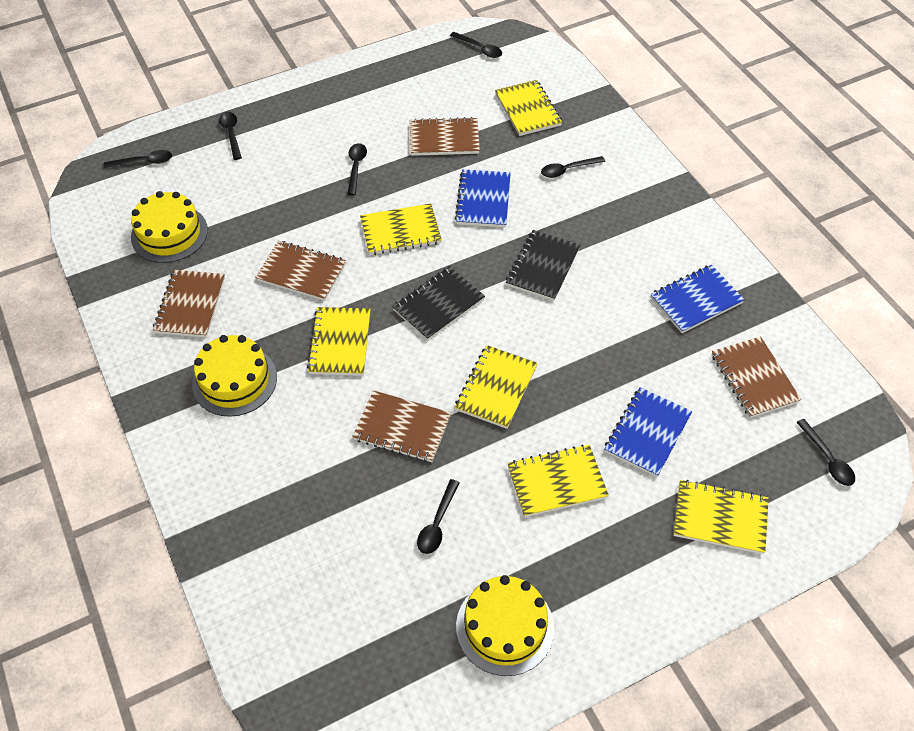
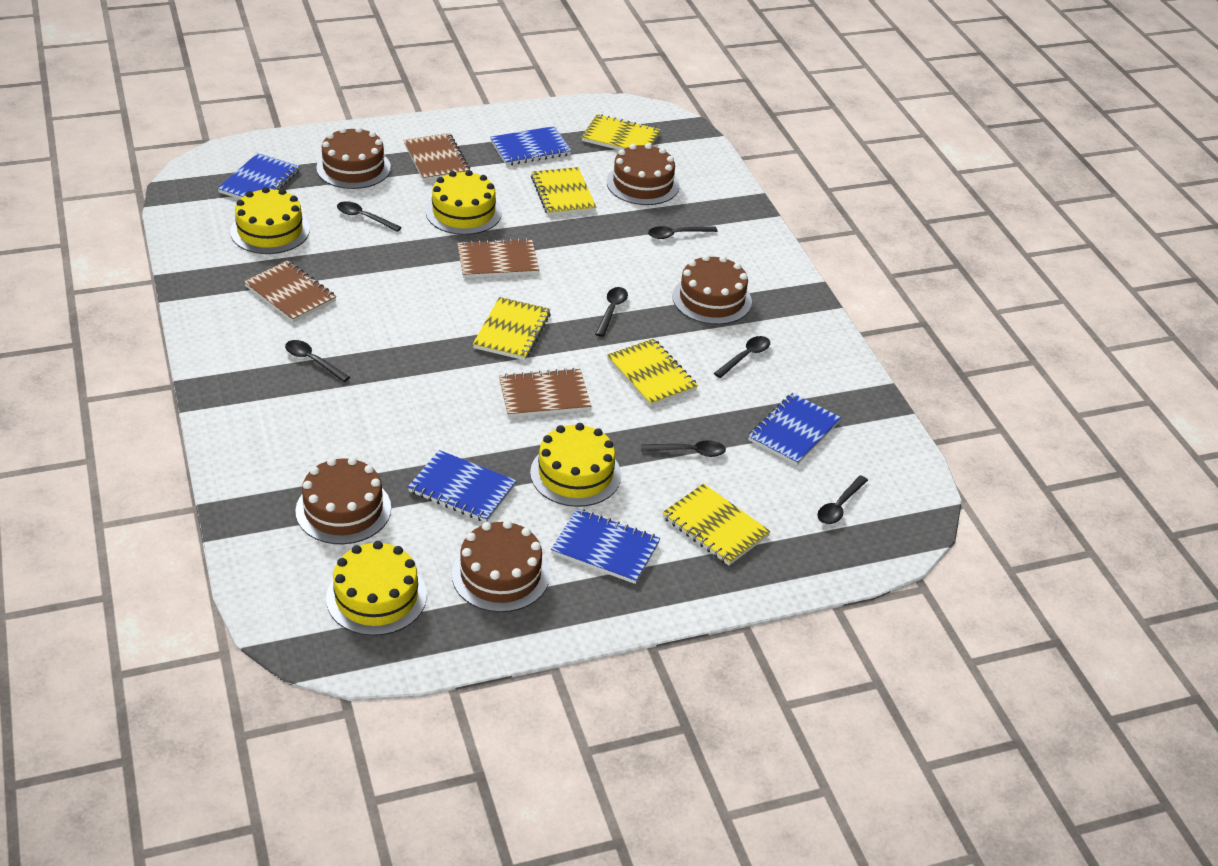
black notebook: 2 -> 0
blue notebook: 3 -> 5
brown cake: 0 -> 5
brown notebook: 5 -> 4
yellow cake: 3 -> 4
yellow notebook: 6 -> 5

